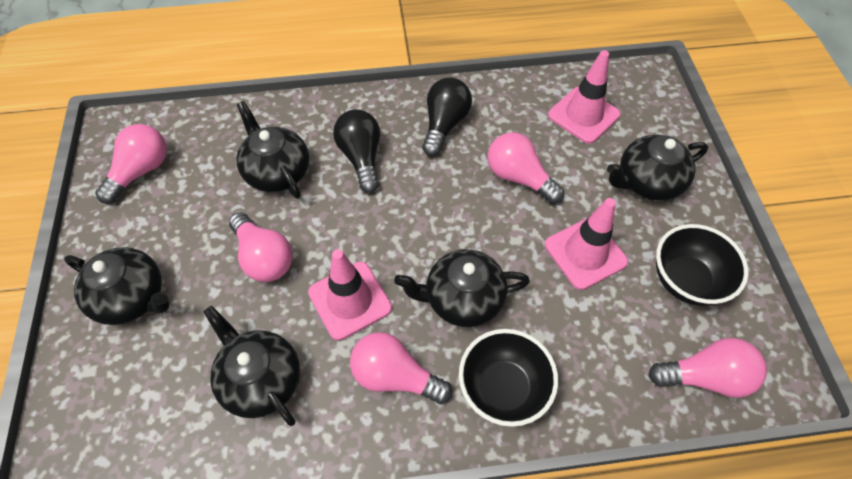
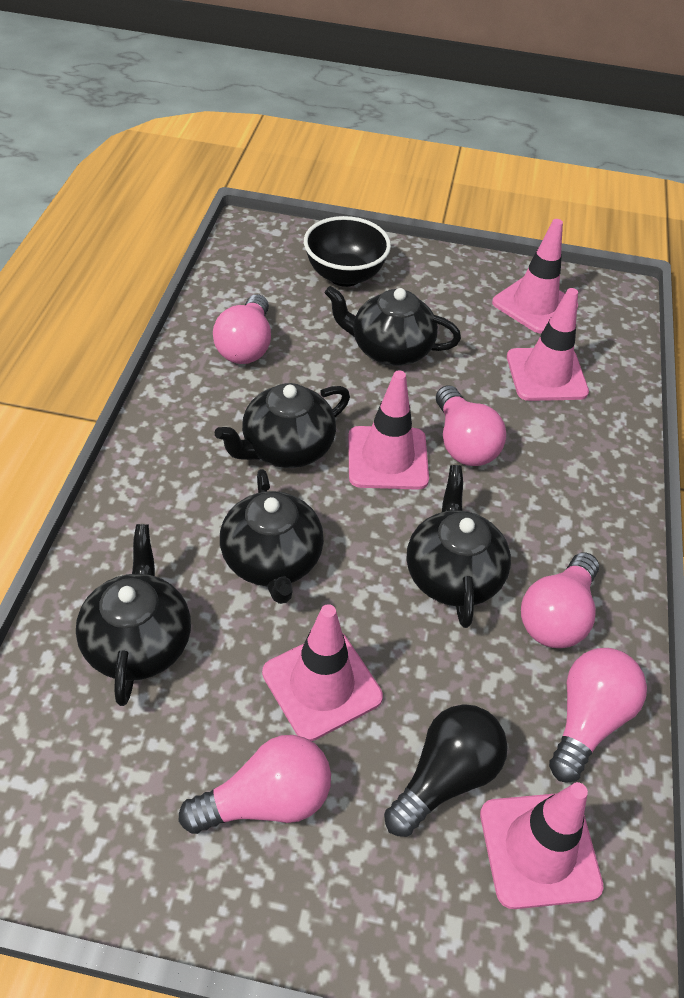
black bowl: 2 -> 1
black light bulb: 2 -> 1
pink traffic cone: 3 -> 5

